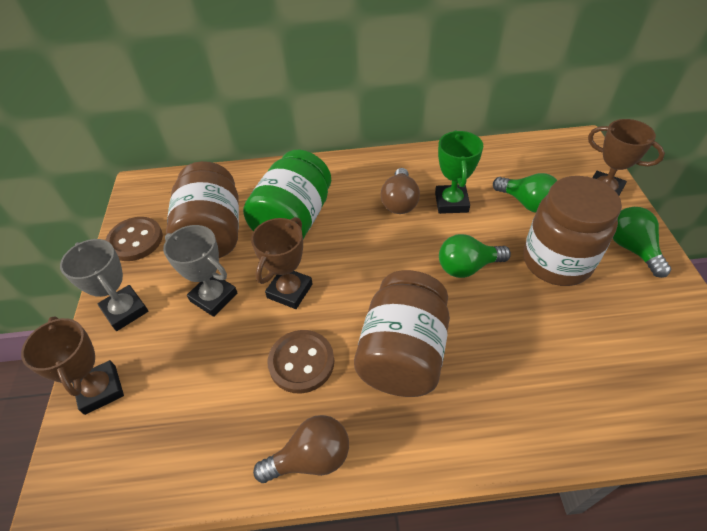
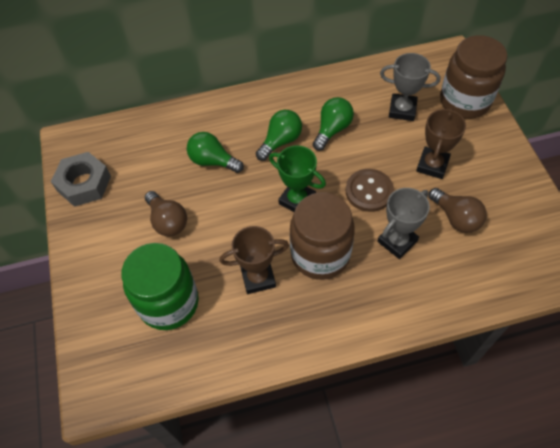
brown button: 2 -> 1
brown jar: 3 -> 2
brown trophy: 3 -> 2
grey nut: 0 -> 1

